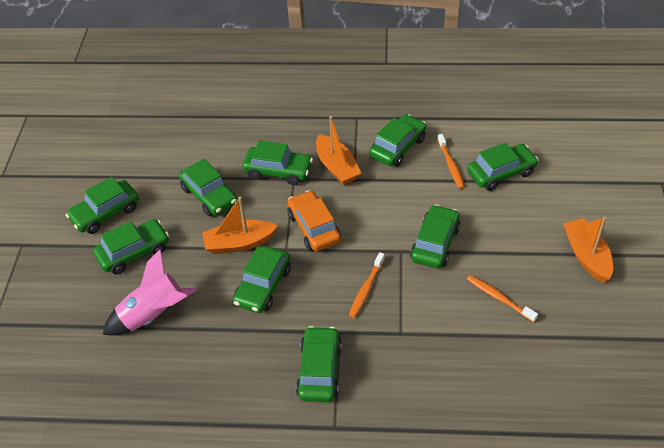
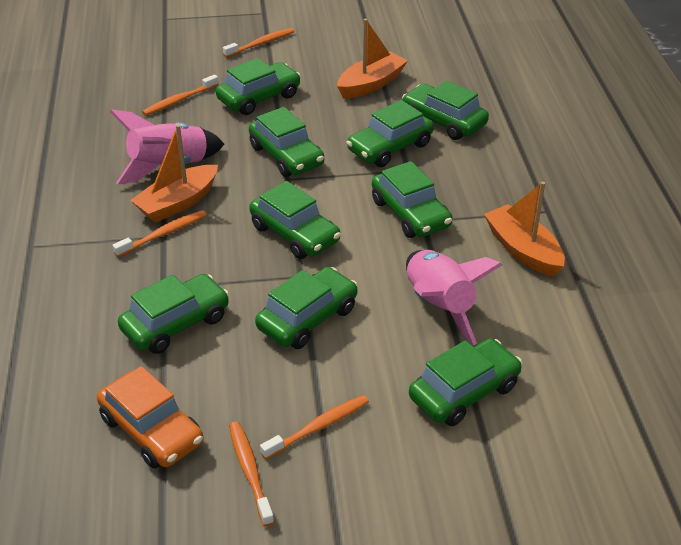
orange toothbrush: 3 -> 5
pink rocket: 1 -> 2

